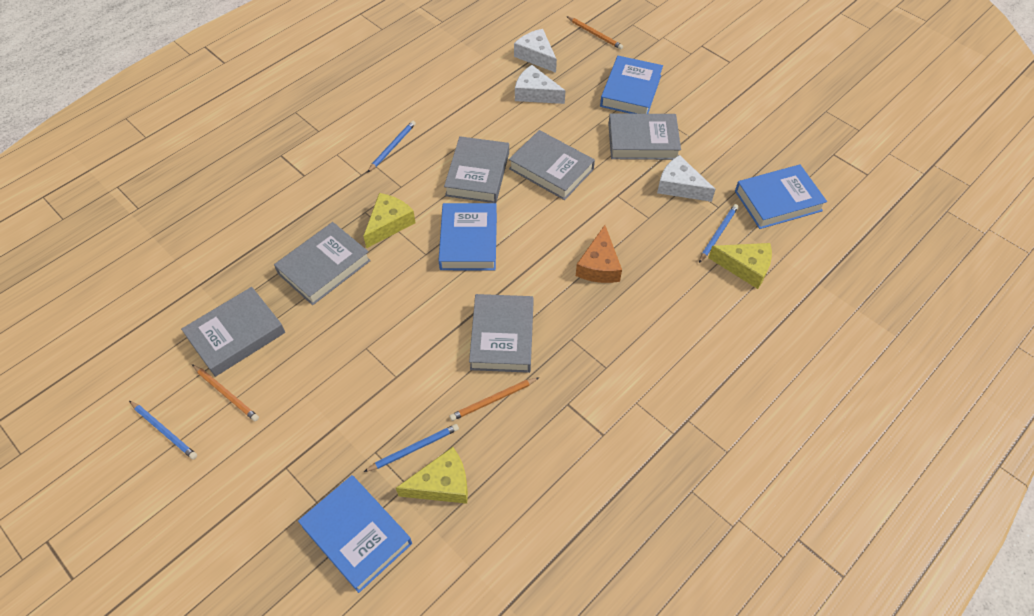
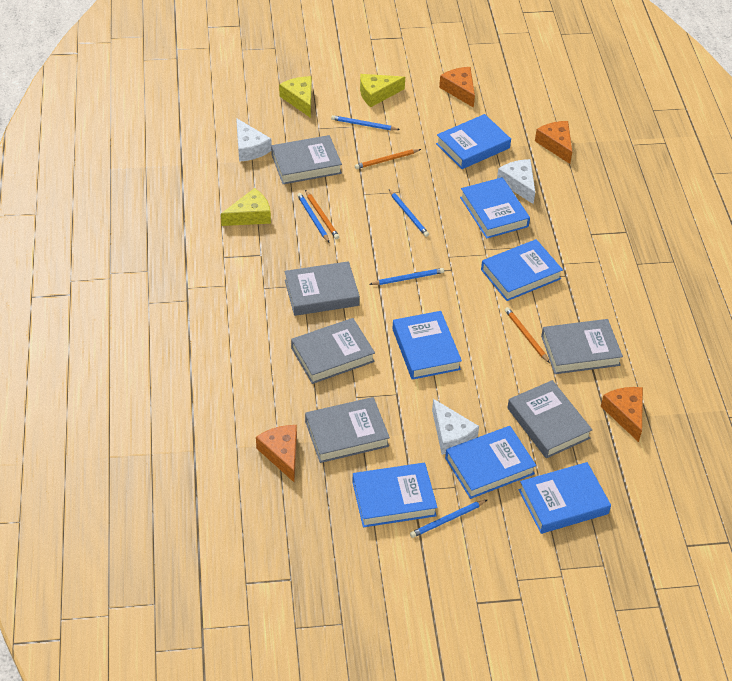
blue book: 4 -> 7
blue pencil: 4 -> 5
orange cheese: 1 -> 4

